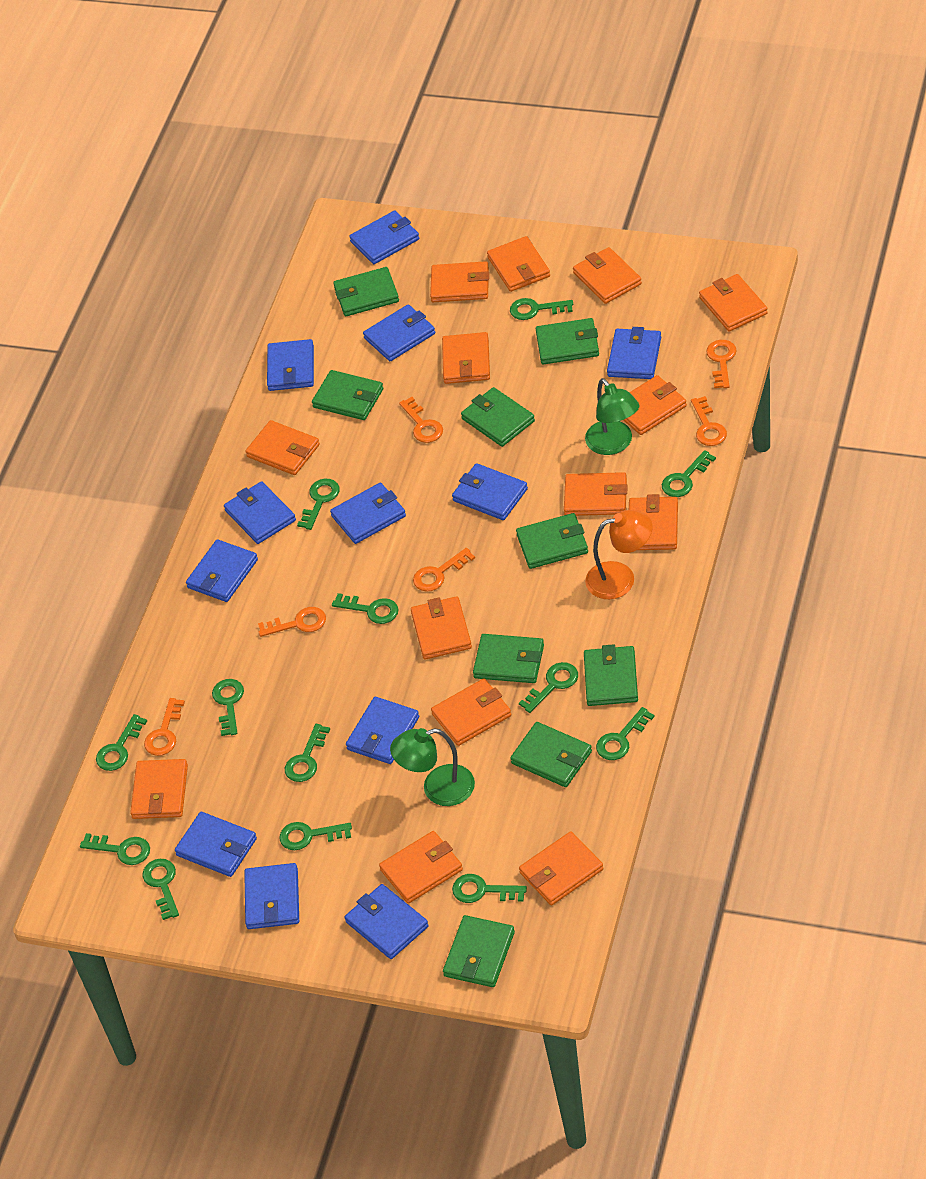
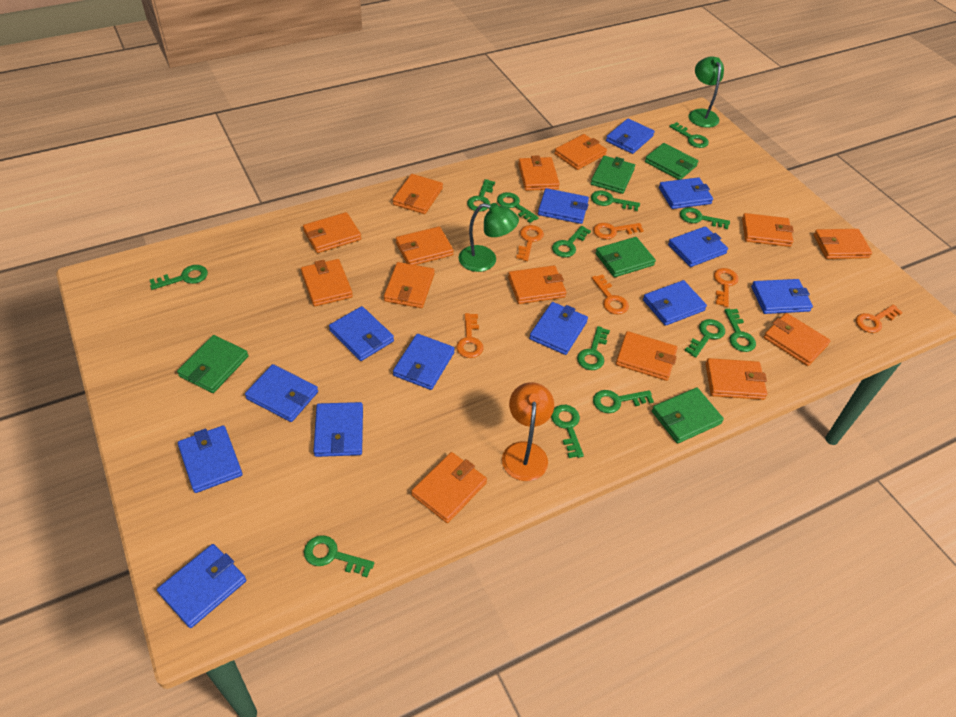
blue wallet: 12 -> 13
green wallet: 9 -> 5

